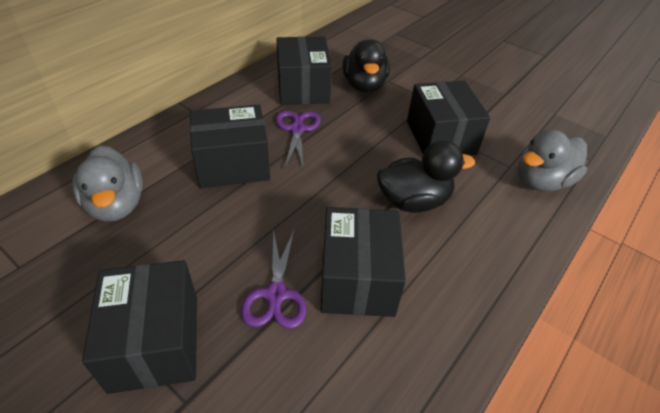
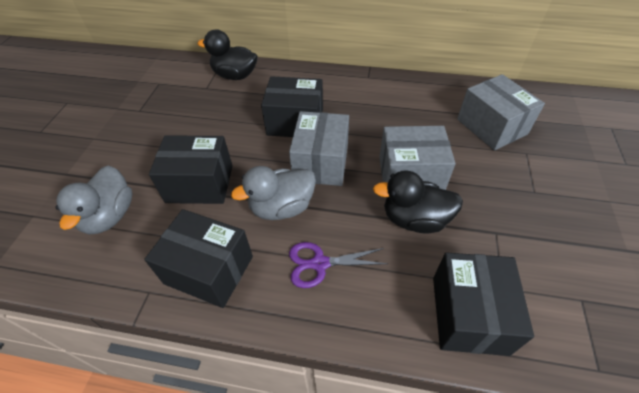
black box: 5 -> 4
grey box: 0 -> 3
purple scissors: 2 -> 1

